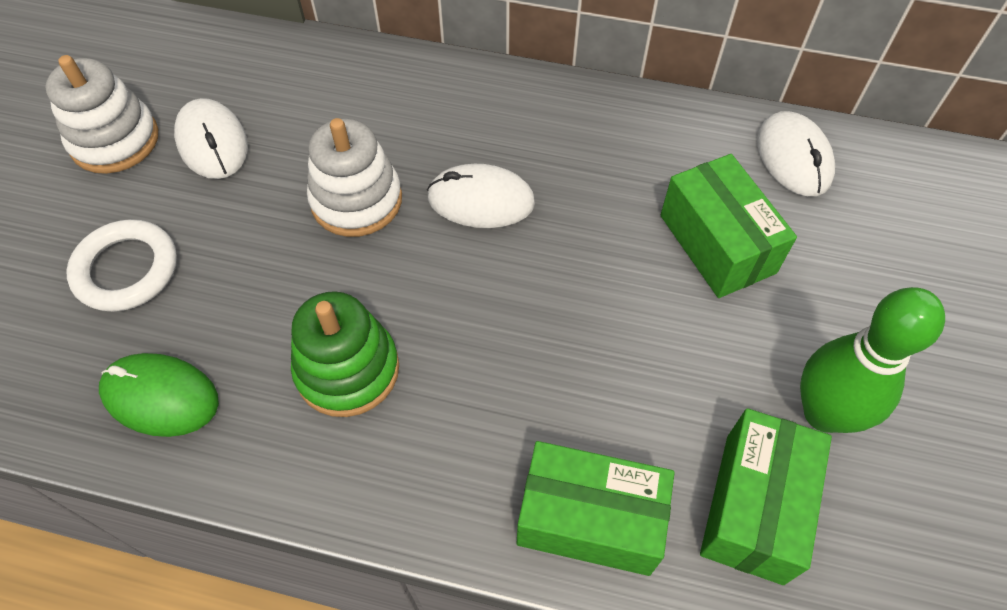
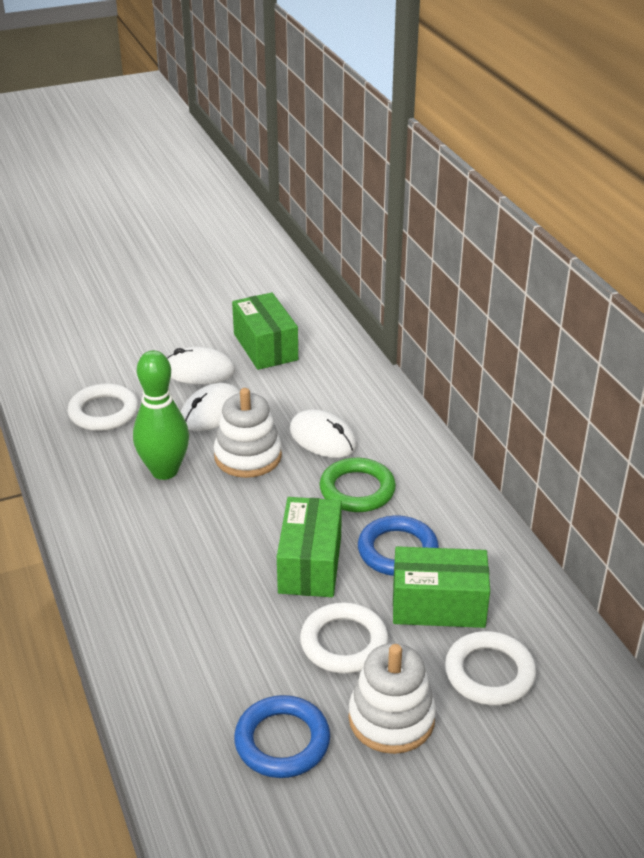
blue ring: 0 -> 2
green mouse: 1 -> 0
green ring: 0 -> 1
green stacking toy: 1 -> 0
white ring: 1 -> 3

